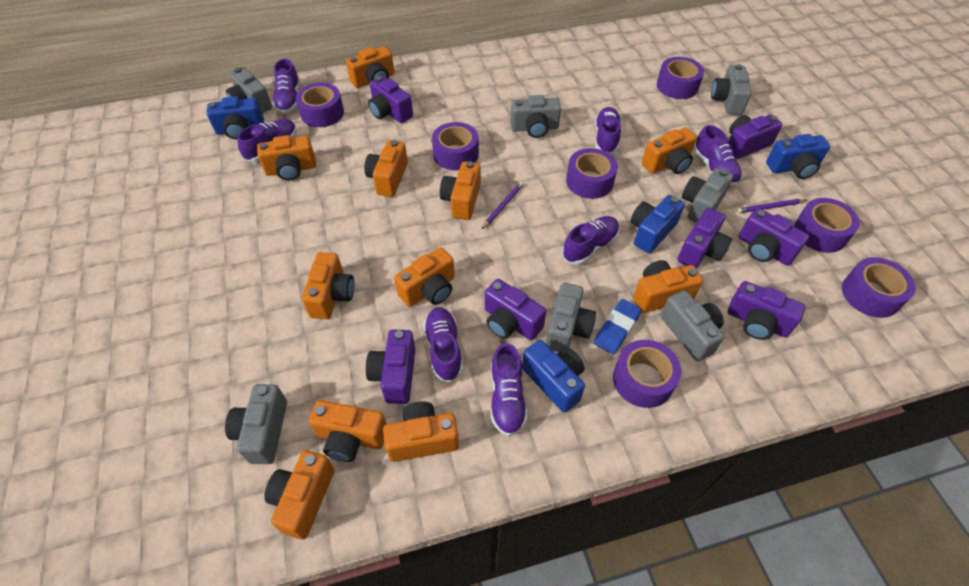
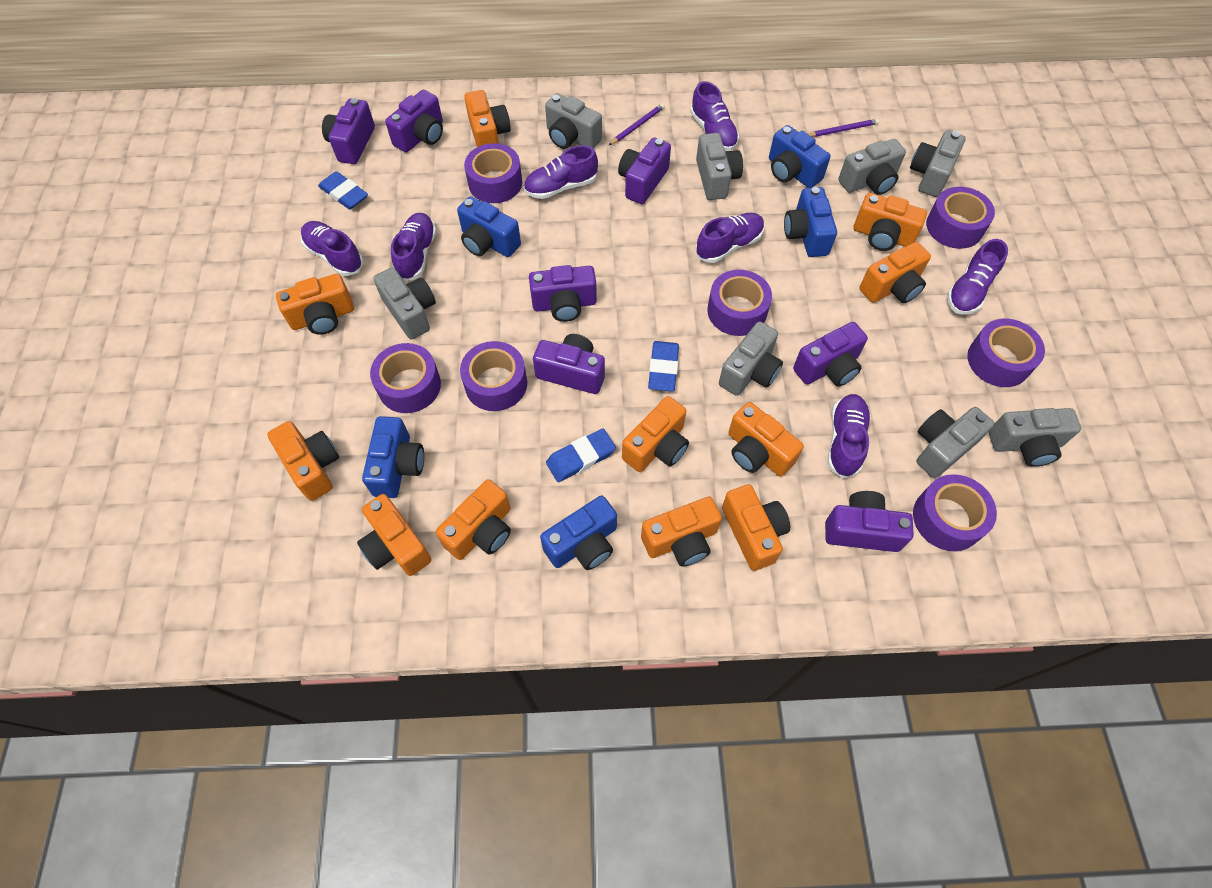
blue camera: 4 -> 5
blue eraser: 1 -> 3
grey camera: 7 -> 8

